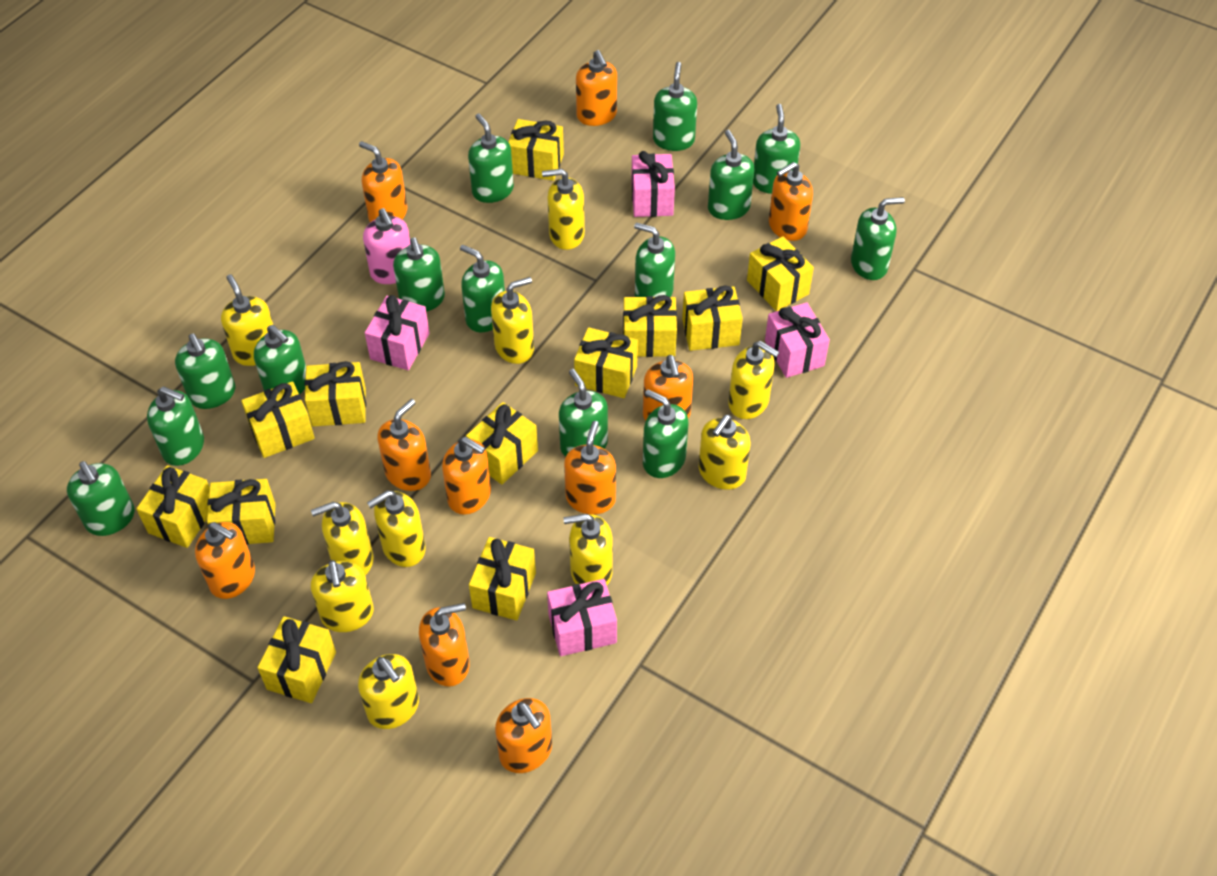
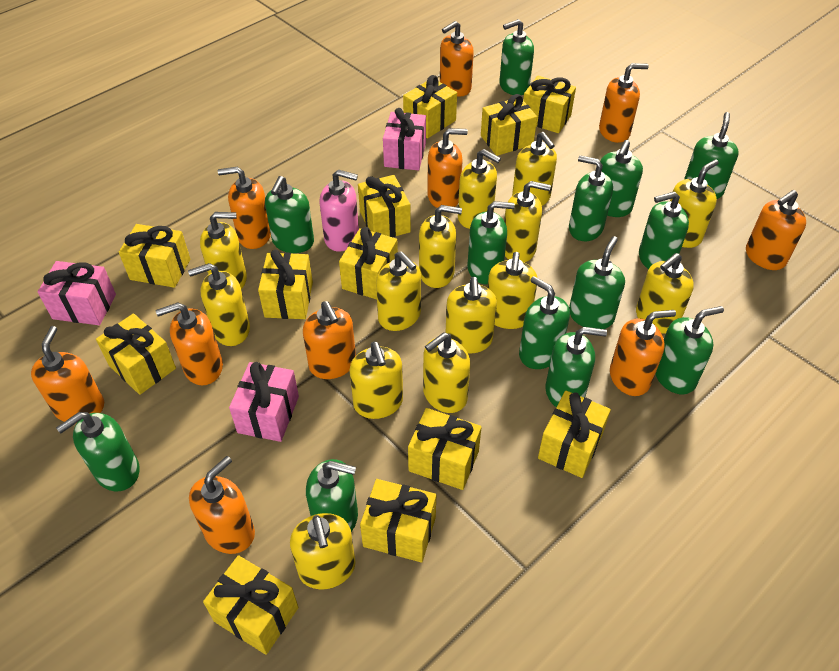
green soap dispenser: 14 -> 13
pink gift: 4 -> 3
yellow soap dispenser: 10 -> 14

